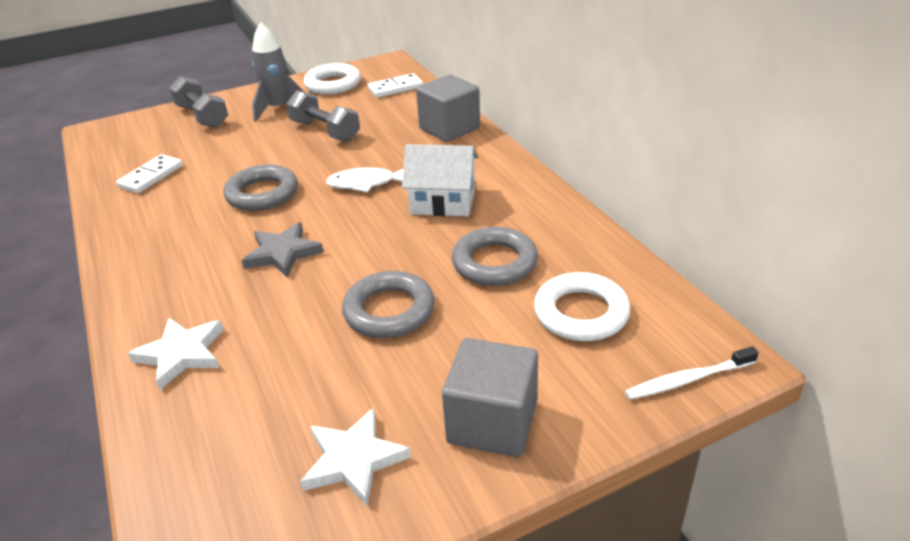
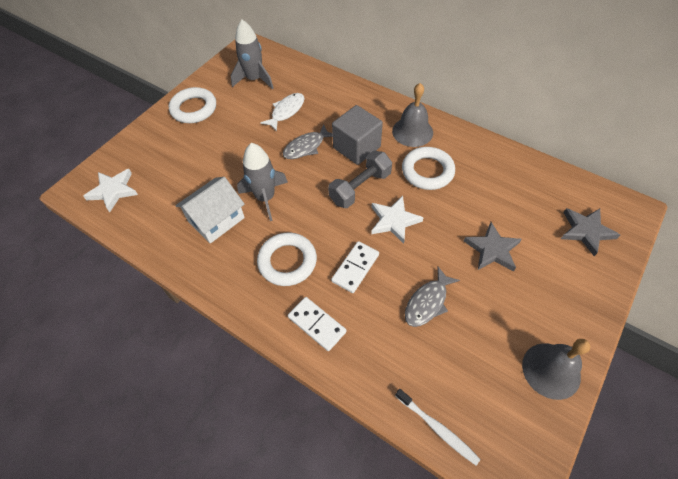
grey bell: 0 -> 2
grey cube: 2 -> 1
grey dumbbell: 2 -> 1
grey fish: 0 -> 2
grey ring: 3 -> 0
grey rocket: 1 -> 2
grey star: 1 -> 2
white ring: 2 -> 3

